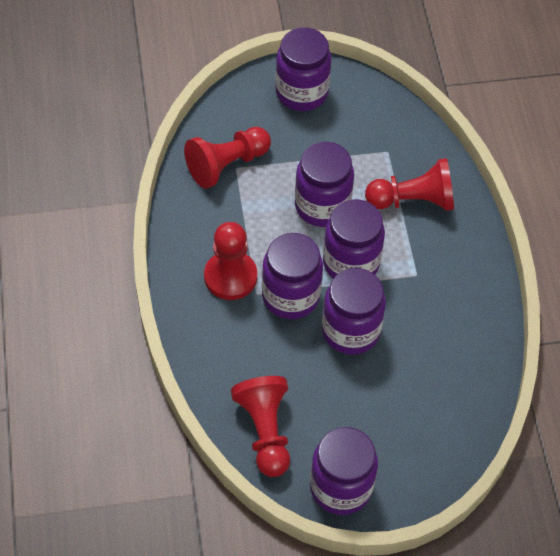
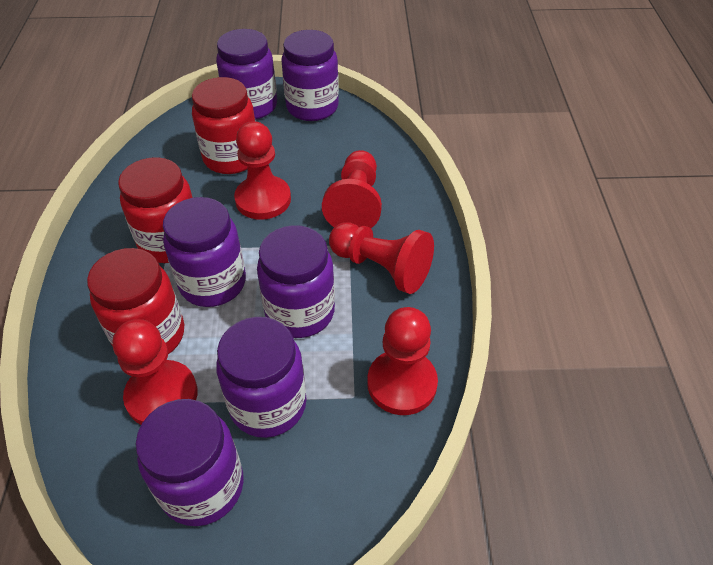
red jar: 0 -> 3
red pawn: 4 -> 5

